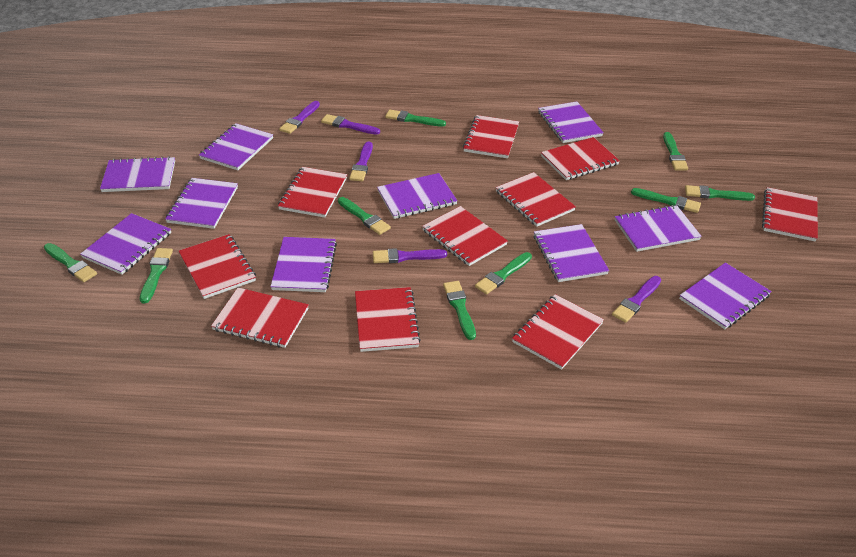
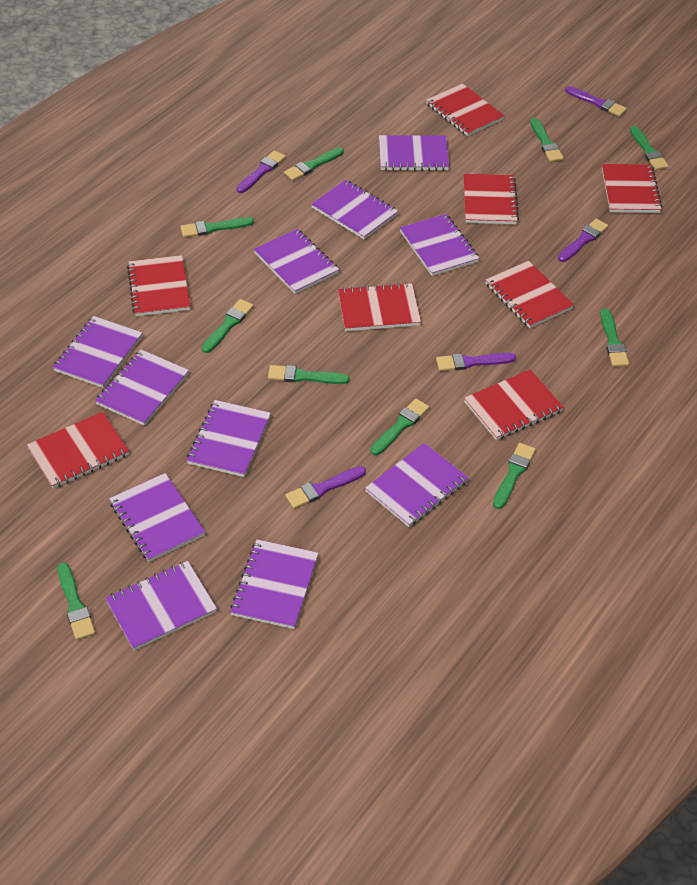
green brush: 9 -> 10
purple notebook: 10 -> 11
red notebook: 10 -> 8

